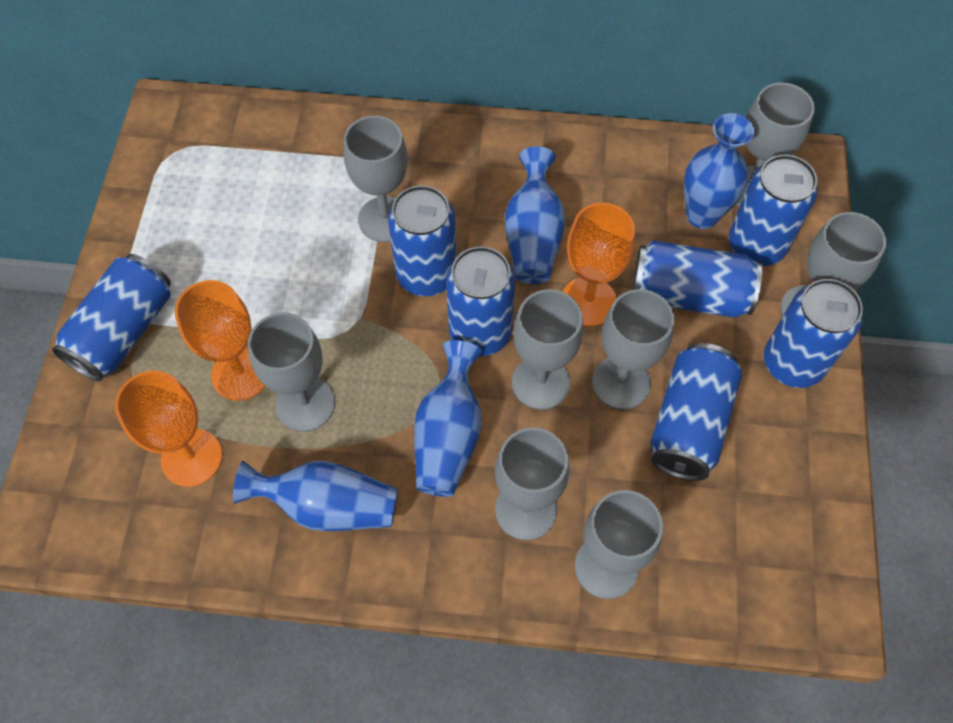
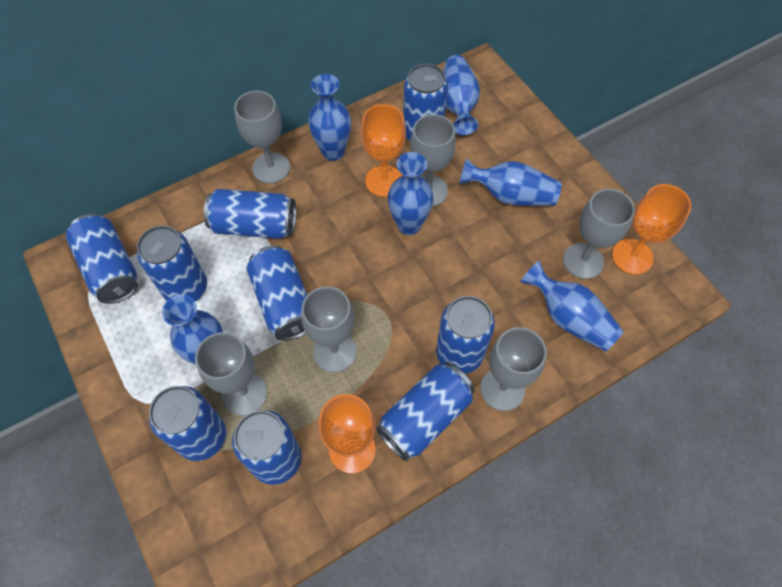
blue can: 7 -> 9
blue vase: 4 -> 6
grey goblet: 8 -> 6

